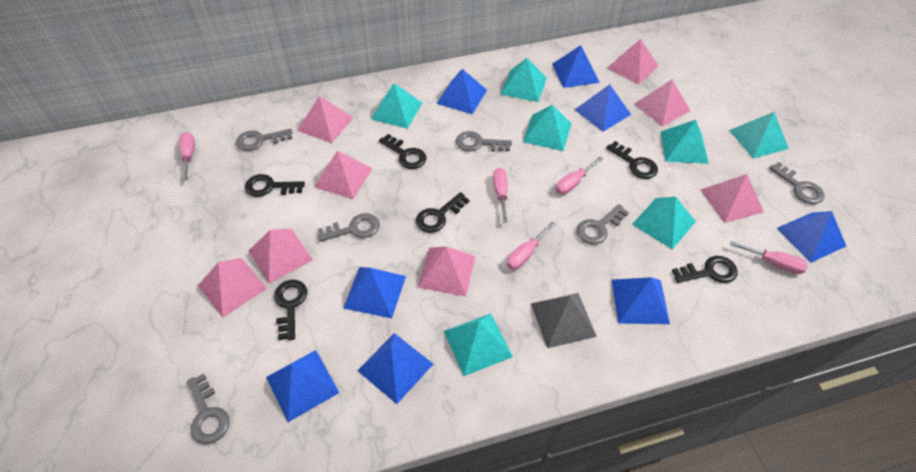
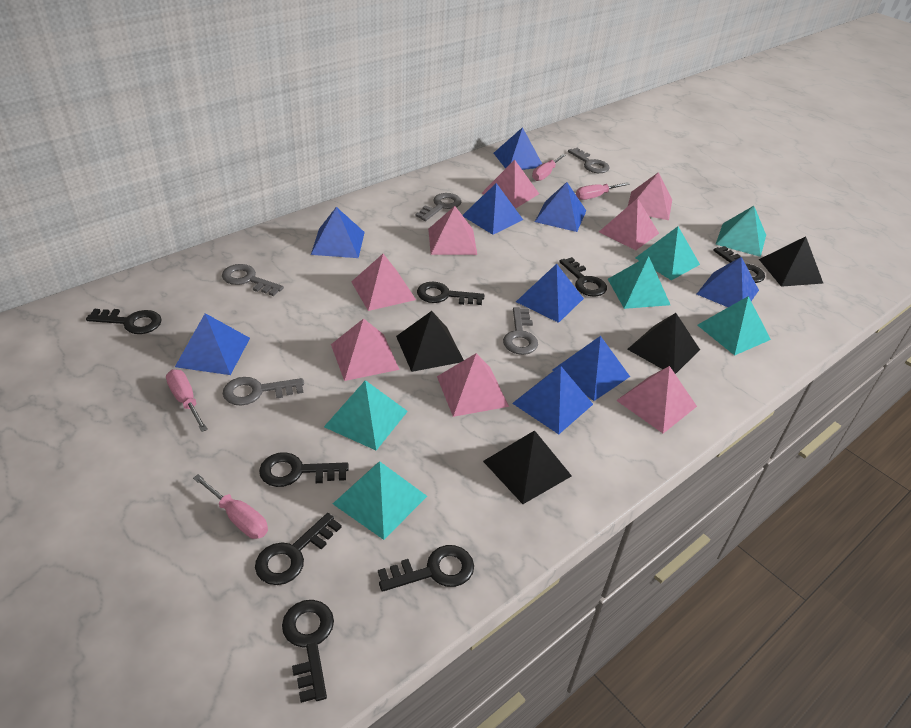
black key: 6 -> 8
black pyramid: 0 -> 4
blue pyramid: 8 -> 9
grey key: 6 -> 5
grey pyramid: 1 -> 0
pink screwdriver: 5 -> 4
turquoise pyramid: 7 -> 6

